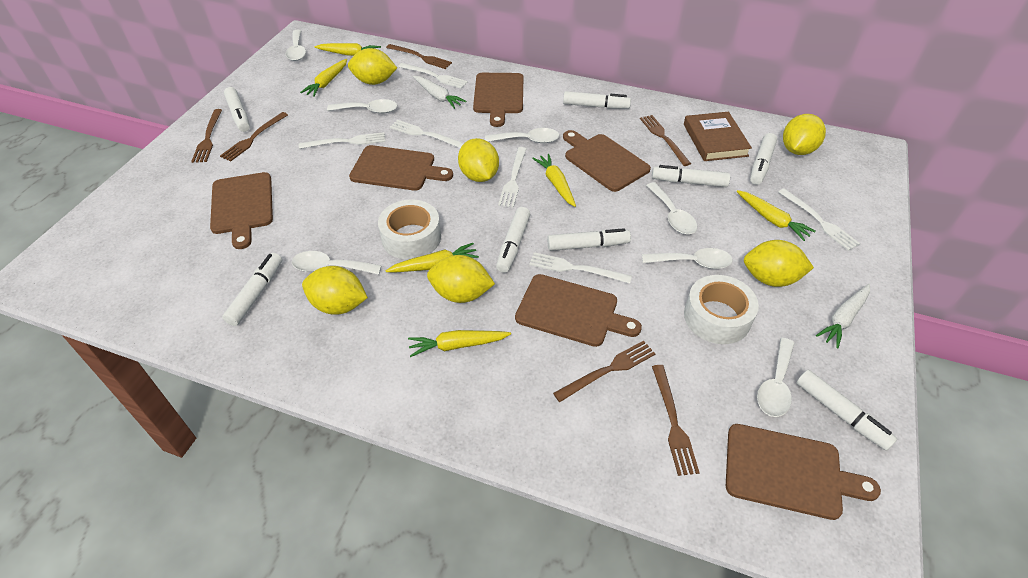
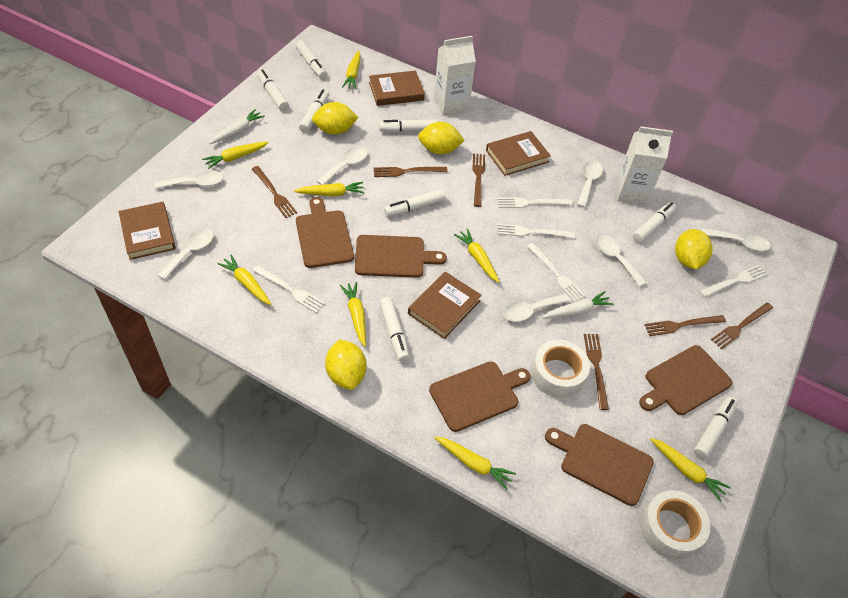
brown book: 1 -> 4
brown cutting board: 6 -> 5
white carton: 0 -> 2
white fork: 6 -> 5
yellow carrot: 6 -> 8
yellow lemon: 6 -> 4

